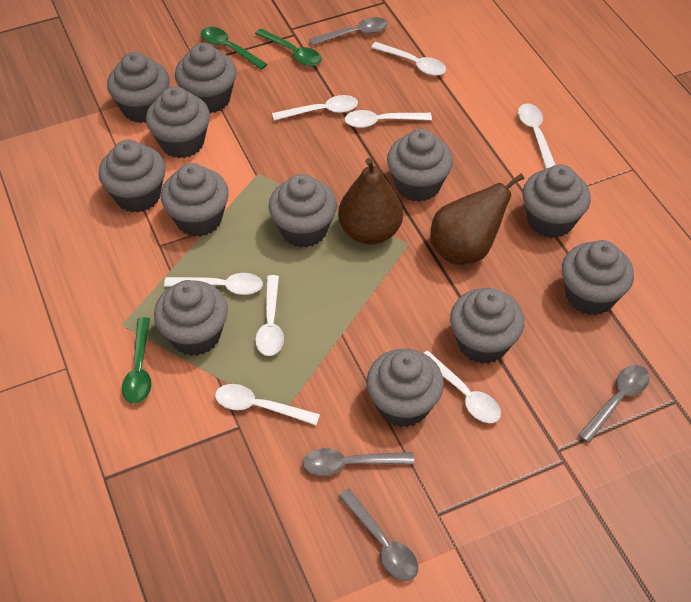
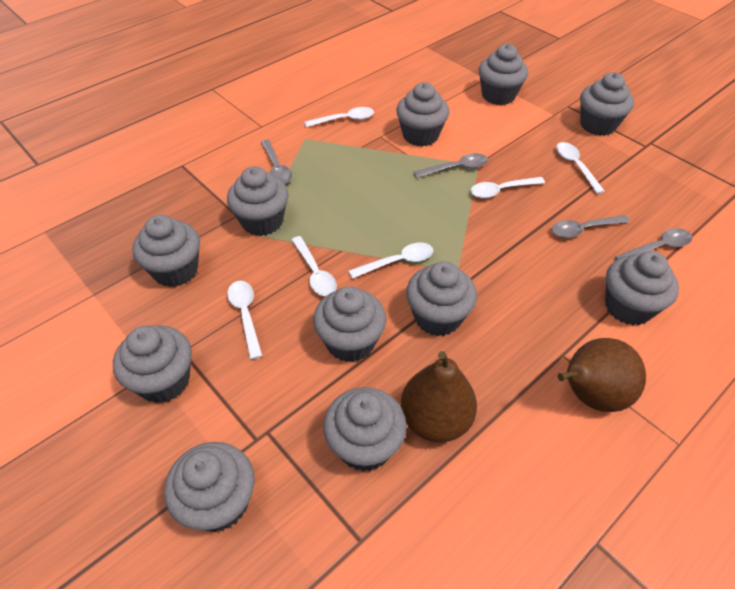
green spoon: 3 -> 0
grey cupcake: 12 -> 11
white spoon: 8 -> 6

